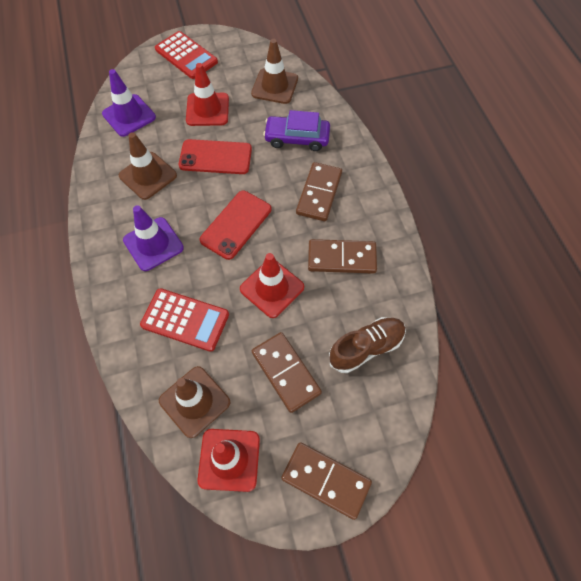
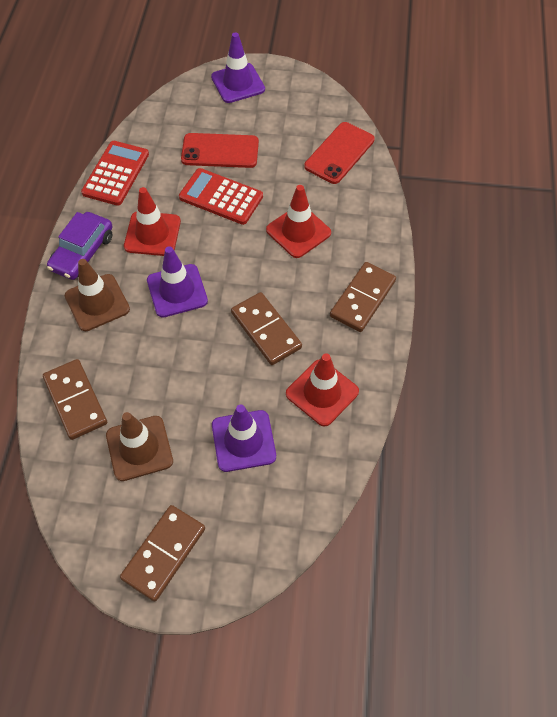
brown shoe: 1 -> 0
brown traffic cone: 3 -> 2
purple traffic cone: 2 -> 3

